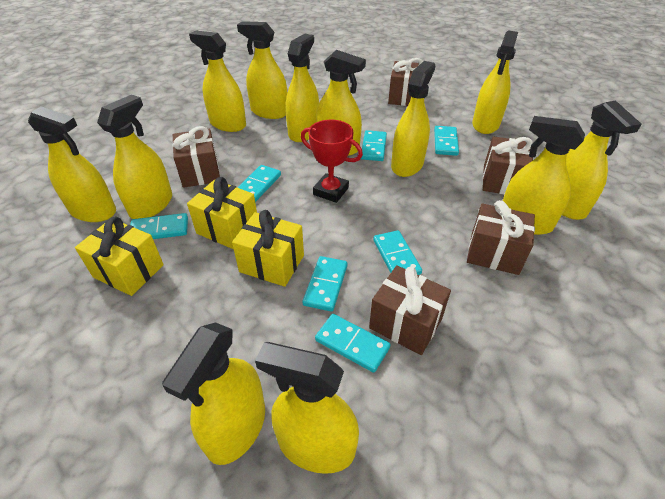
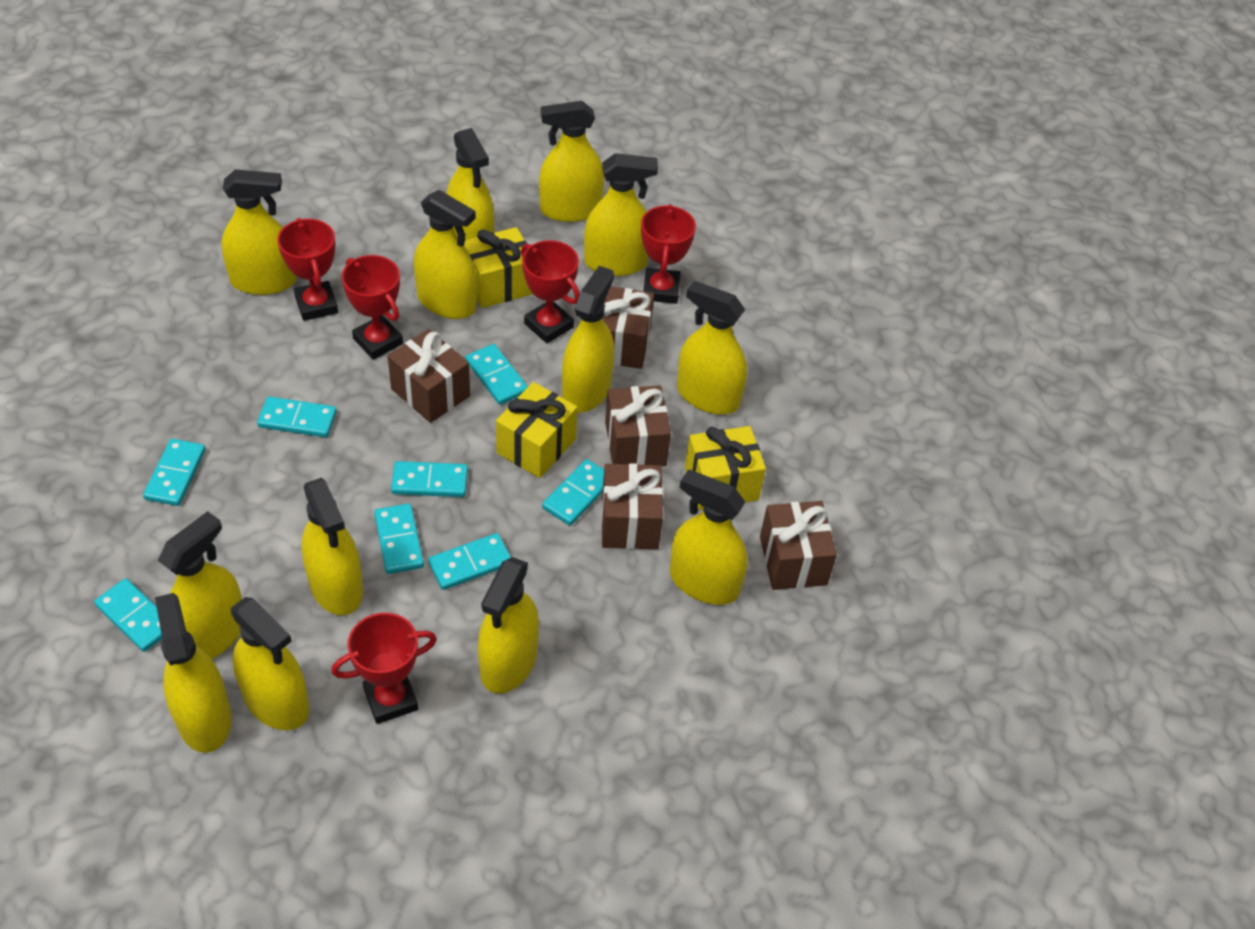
red trophy: 1 -> 5
turquoise domino: 7 -> 8
yellow spray bottle: 12 -> 13

